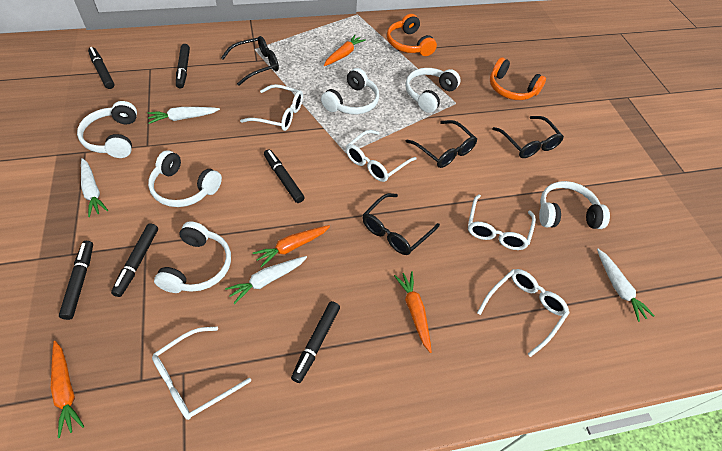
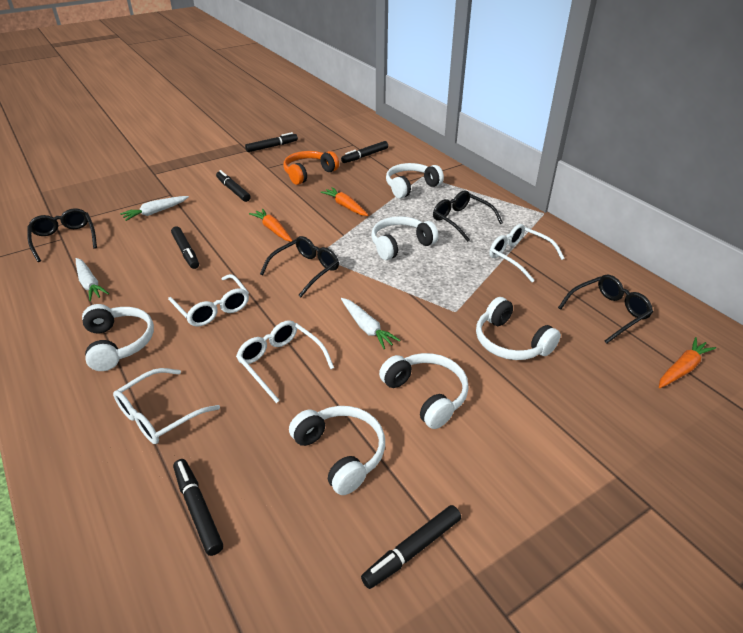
orange carrot: 4 -> 3
orange headphones: 2 -> 1
white carrot: 4 -> 3
white glasses: 5 -> 4

